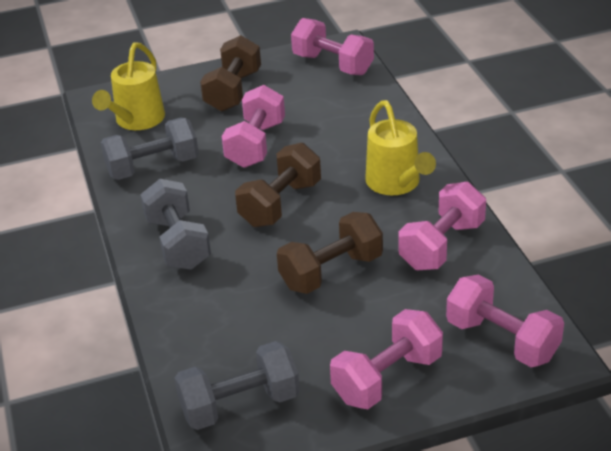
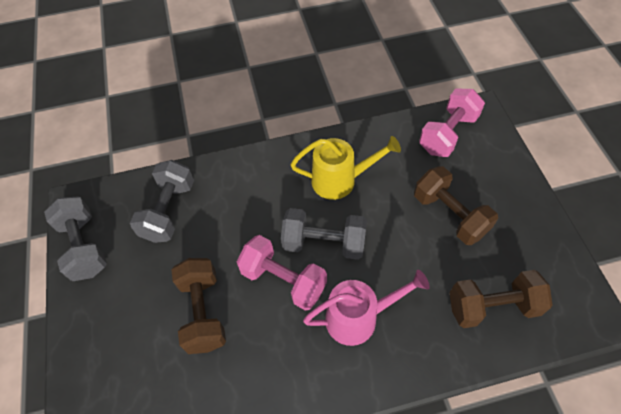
pink dumbbell: 5 -> 2
pink watering can: 0 -> 1
yellow watering can: 2 -> 1

